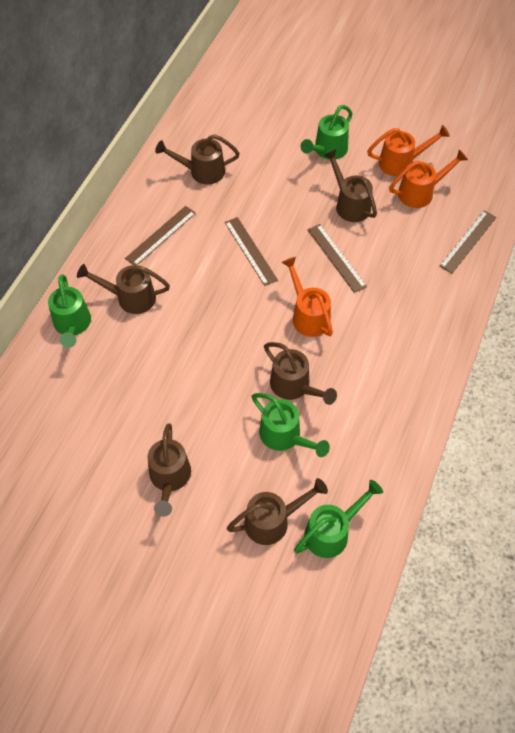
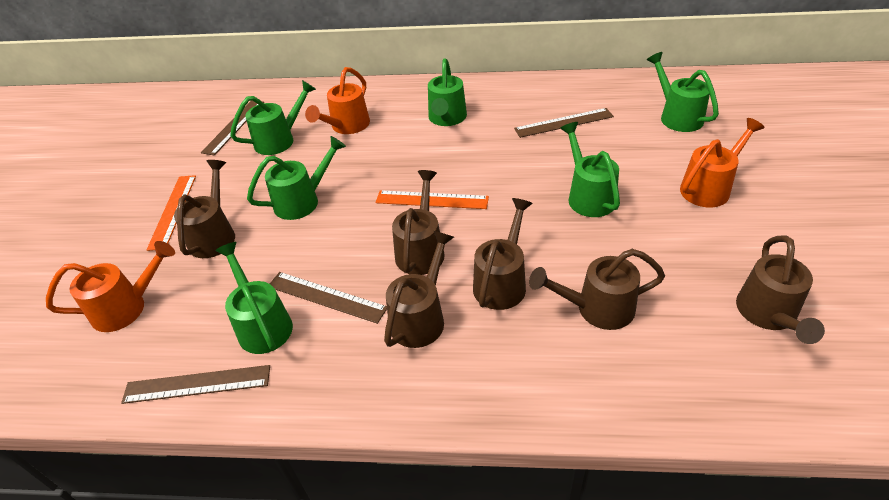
green watering can: 4 -> 6
orange ruler: 0 -> 2

